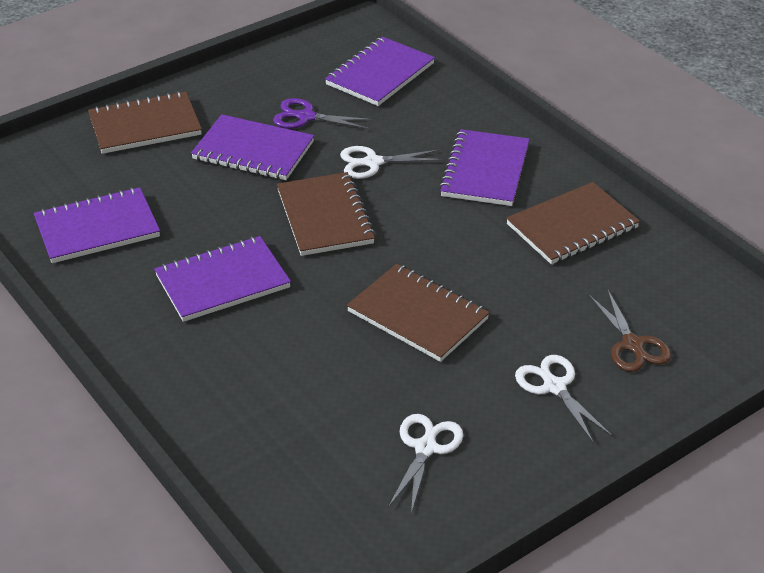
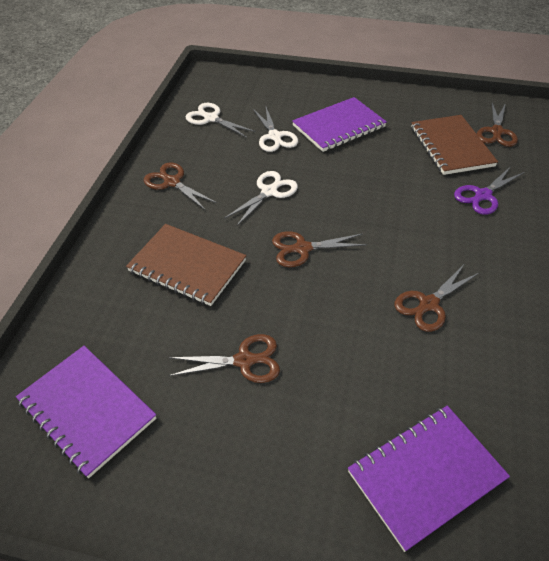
brown notebook: 4 -> 2
brown scissors: 1 -> 5
purple notebook: 5 -> 3

